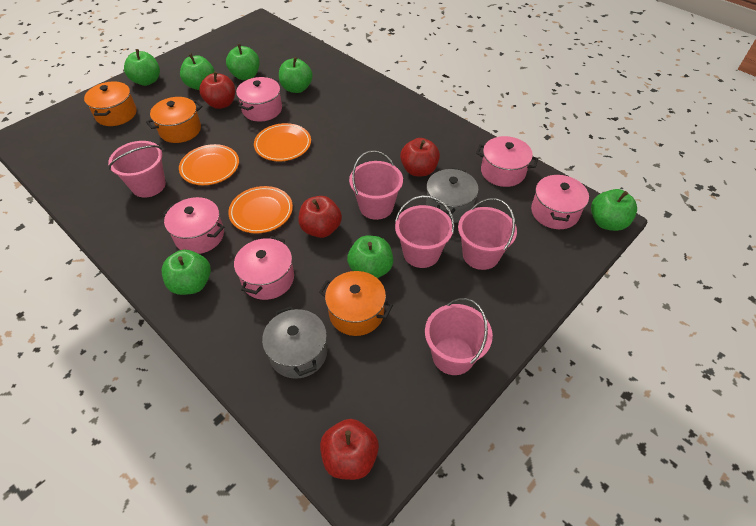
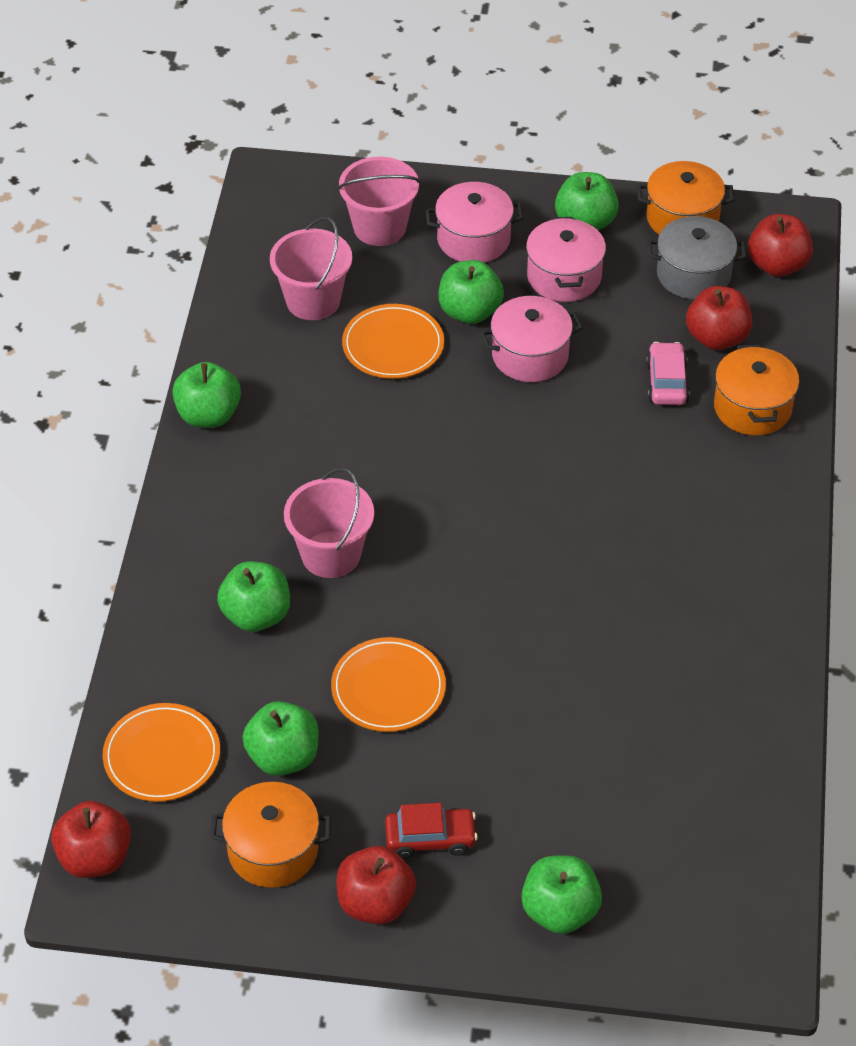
green apple: 7 -> 6
grey pot: 2 -> 1
pink bucket: 5 -> 3
pink car: 0 -> 1
pink pot: 5 -> 3
red car: 0 -> 1

